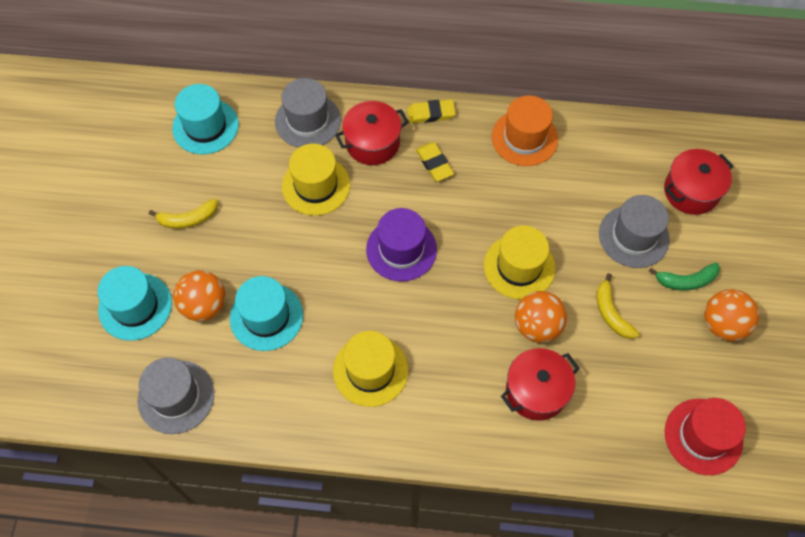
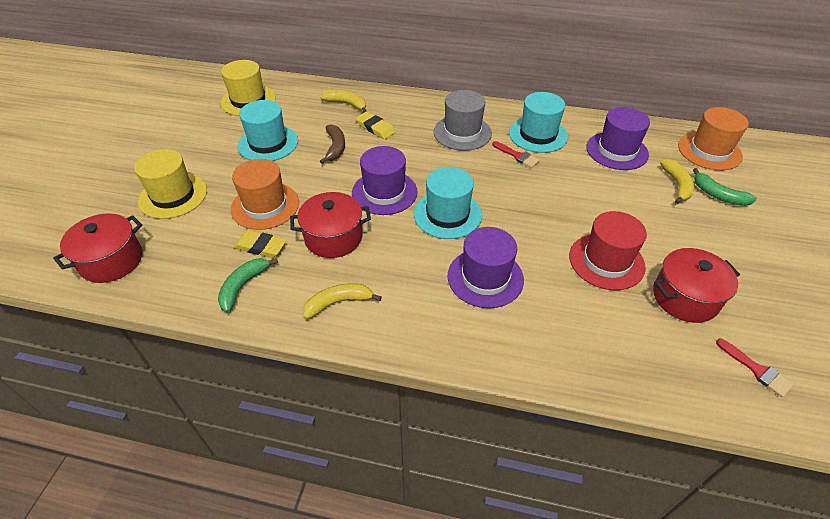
brown banana: 0 -> 1
green banana: 1 -> 2
grey hat: 3 -> 1
orange ball: 3 -> 0
orange hat: 1 -> 2
purple hat: 1 -> 3
red brush: 0 -> 2
yellow banana: 2 -> 3
yellow hat: 3 -> 2

